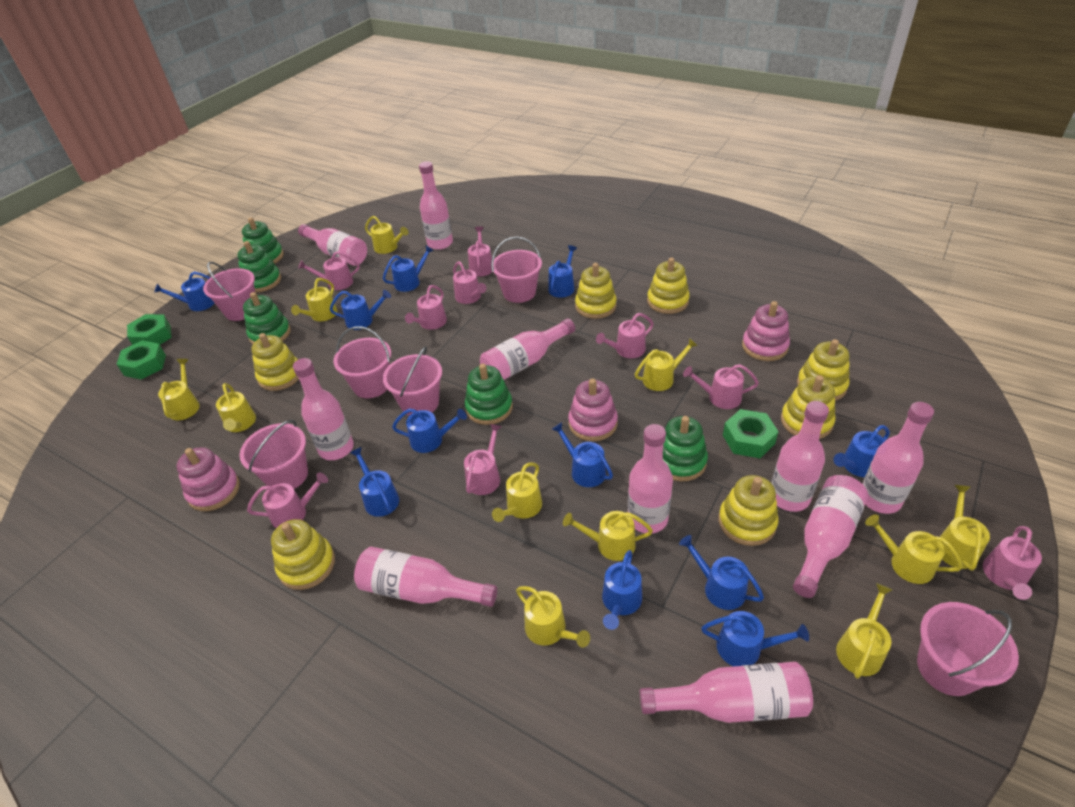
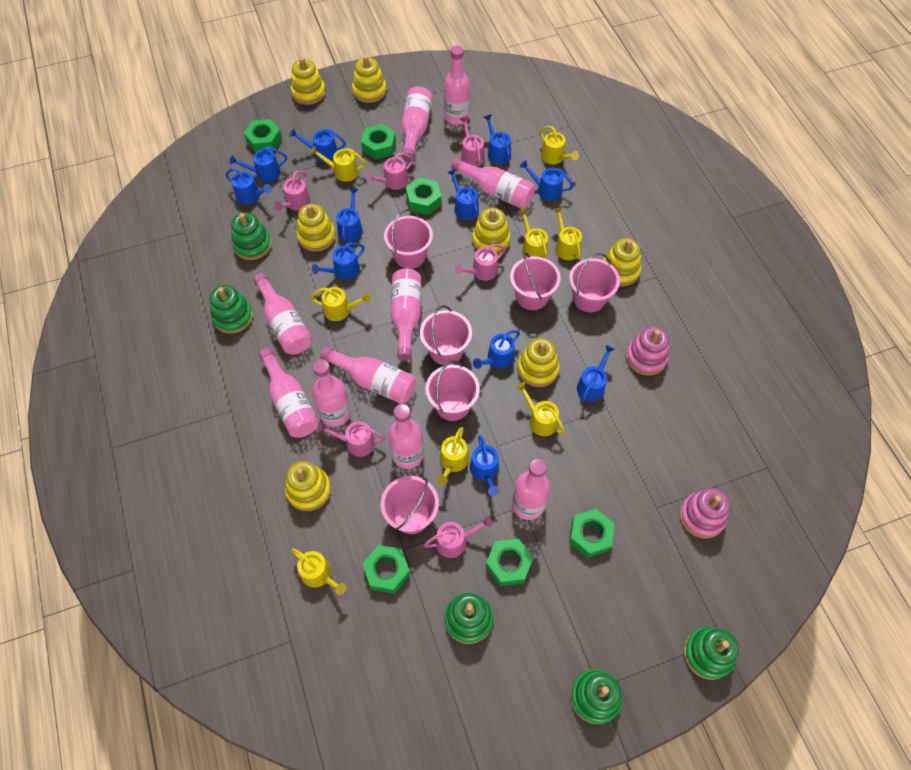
green nut: 3 -> 6
pink stacking toy: 3 -> 2
pink watering can: 9 -> 6
yellow watering can: 11 -> 8

